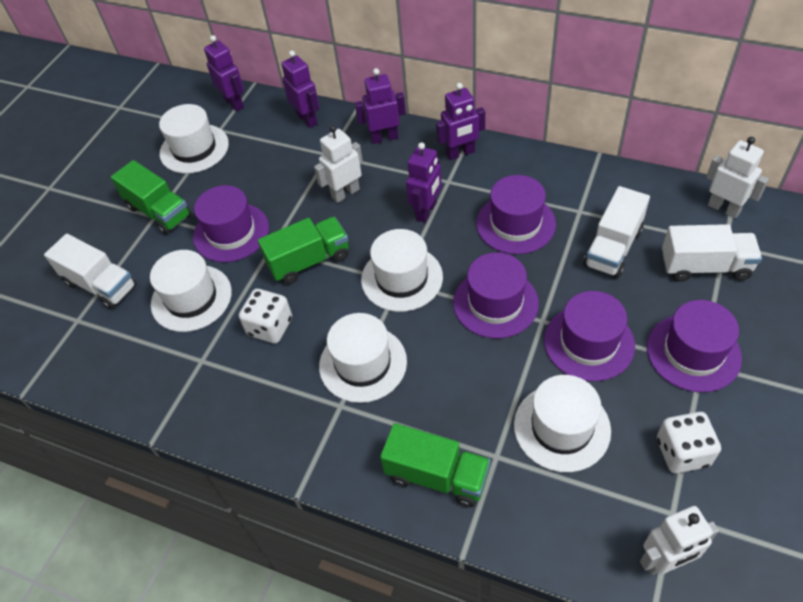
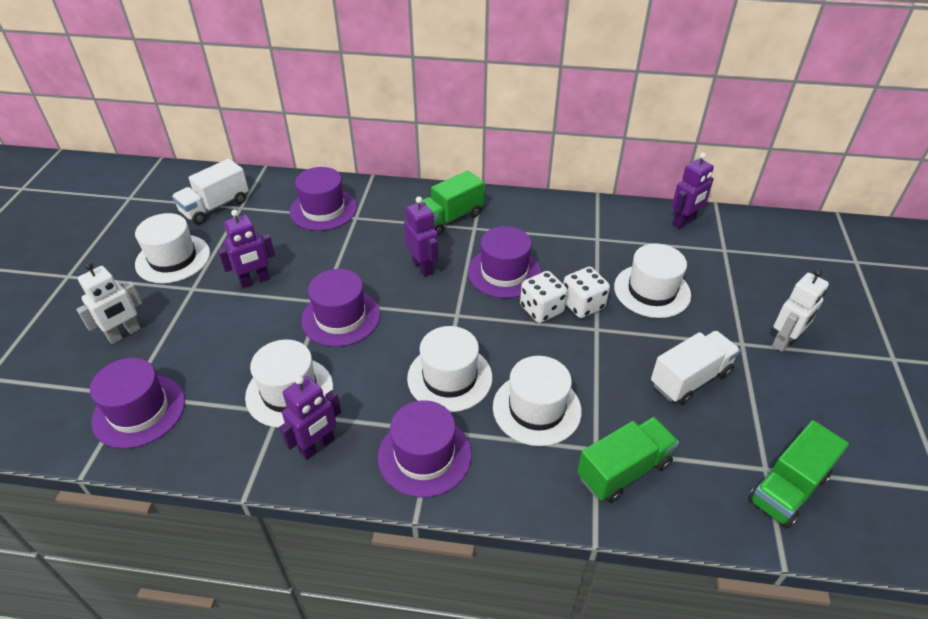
purple robot: 5 -> 4
white robot: 3 -> 2
white truck: 3 -> 2

